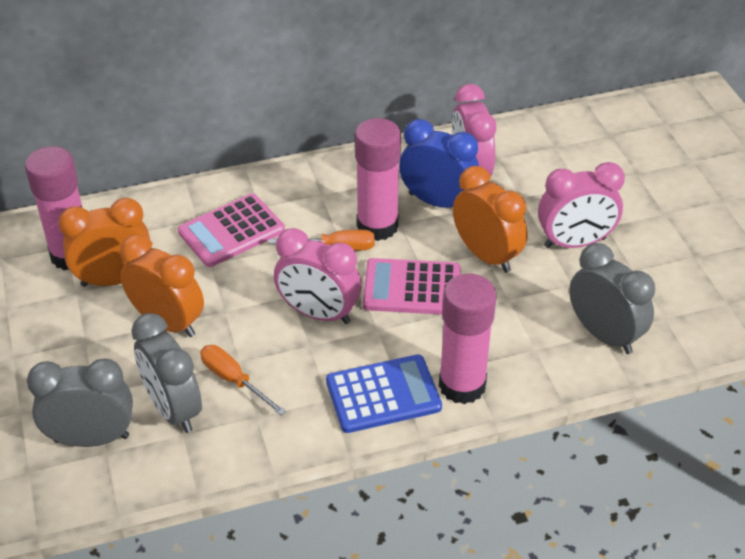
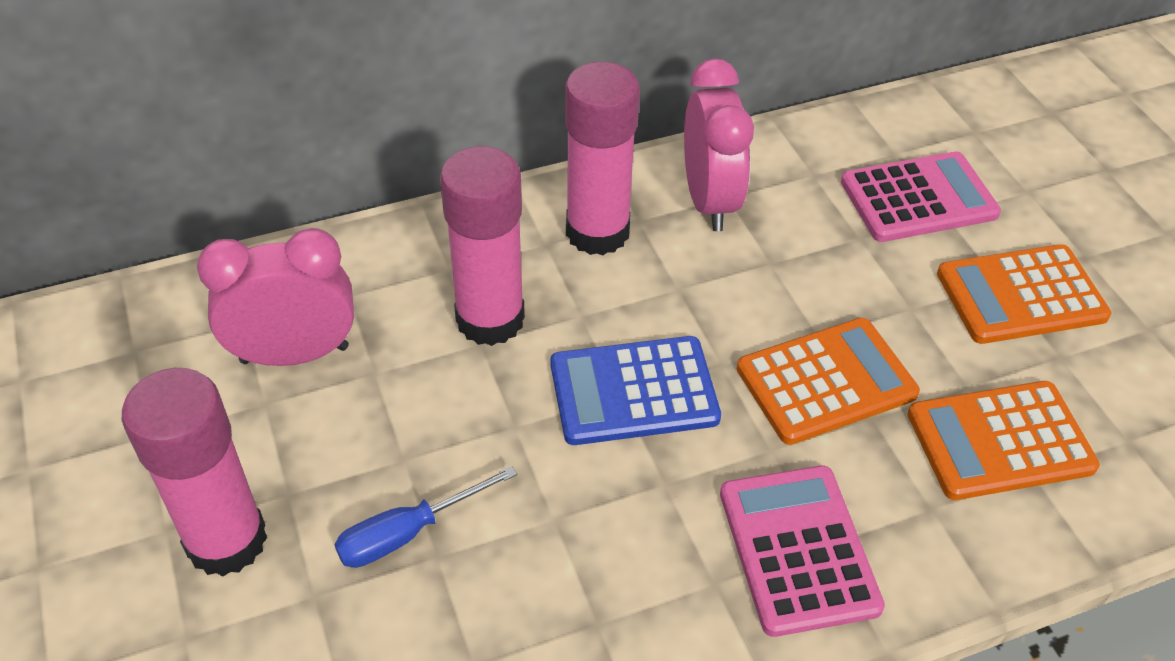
blue clock: 1 -> 0
blue screwdriver: 0 -> 1
grey clock: 3 -> 0
orange calculator: 0 -> 3
orange clock: 3 -> 0
orange screwdriver: 2 -> 0
pink clock: 3 -> 2

